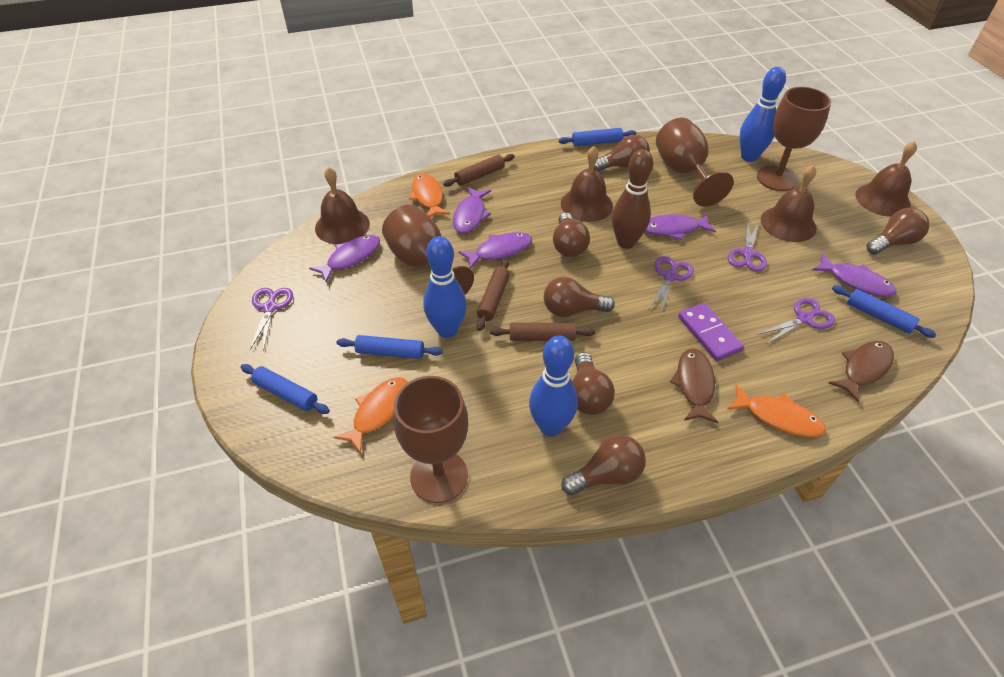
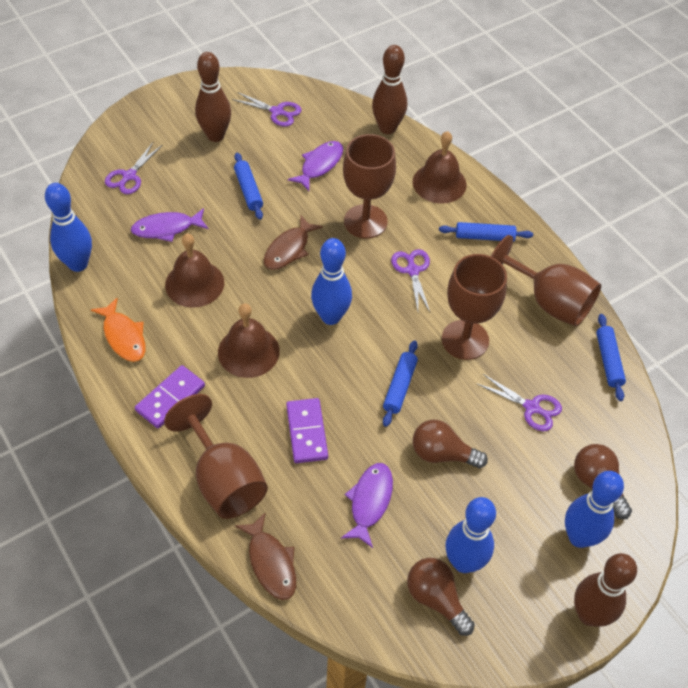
blue bowling pin: 3 -> 4
brown bell: 4 -> 3
brown bowling pin: 1 -> 3
brown light bulb: 6 -> 3
brown rolling pin: 3 -> 0
orange fish: 3 -> 1
purple domino: 1 -> 2
purple fish: 5 -> 3

